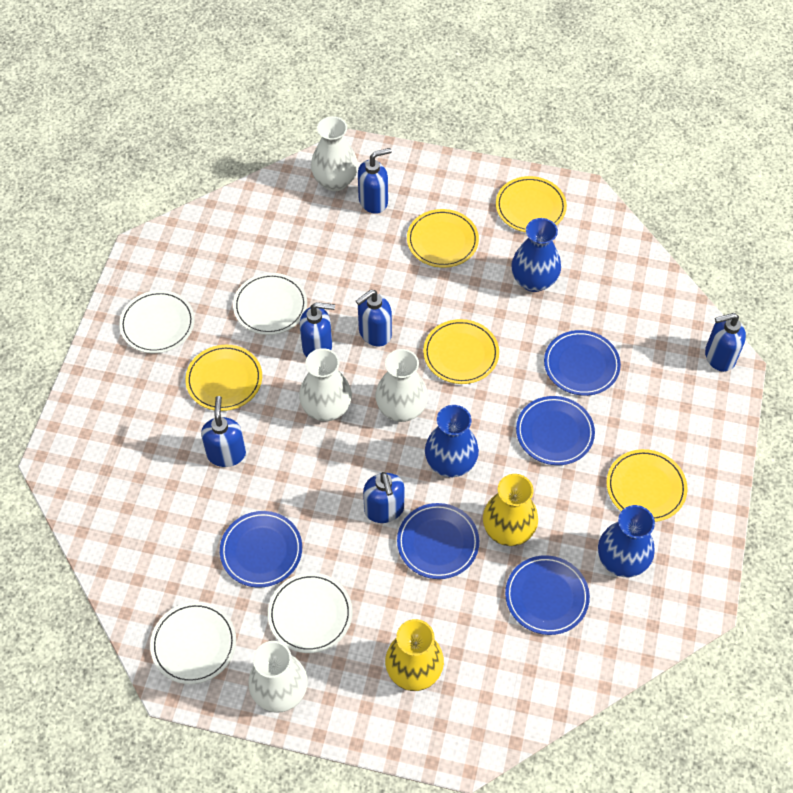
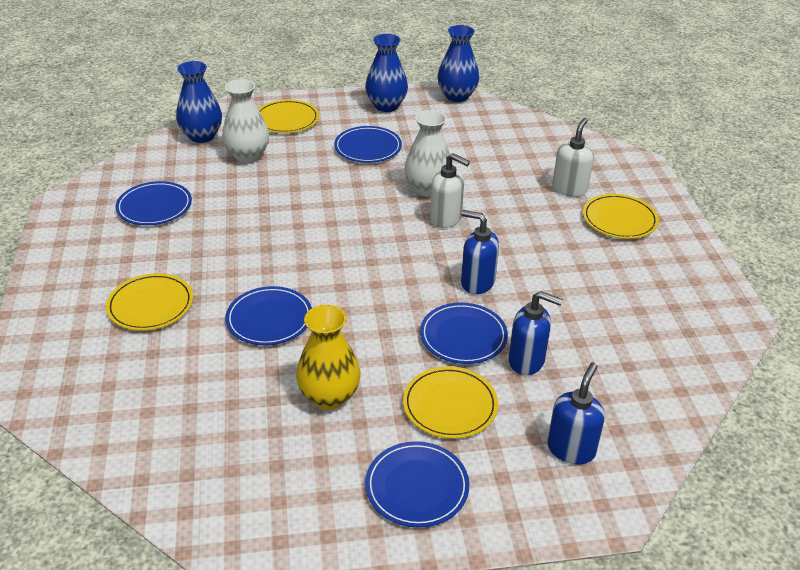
blue soap dispenser: 6 -> 3
white plate: 4 -> 0
white soap dispenser: 0 -> 2
white vase: 4 -> 2
yellow plate: 5 -> 4
yellow vase: 2 -> 1

